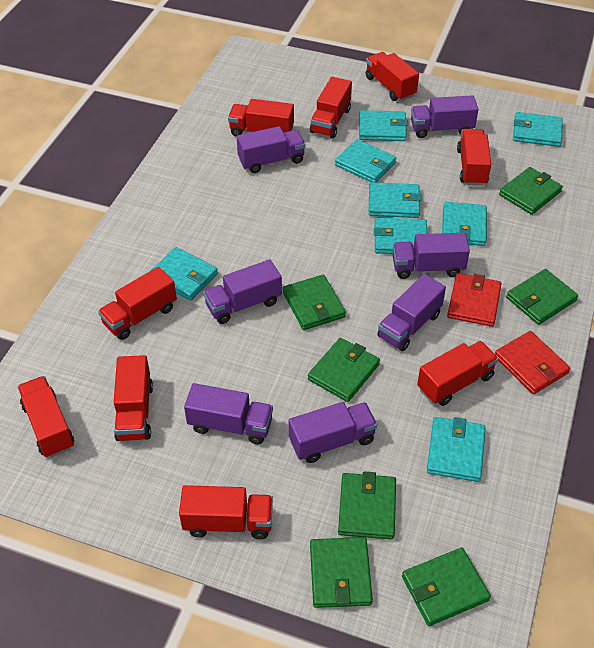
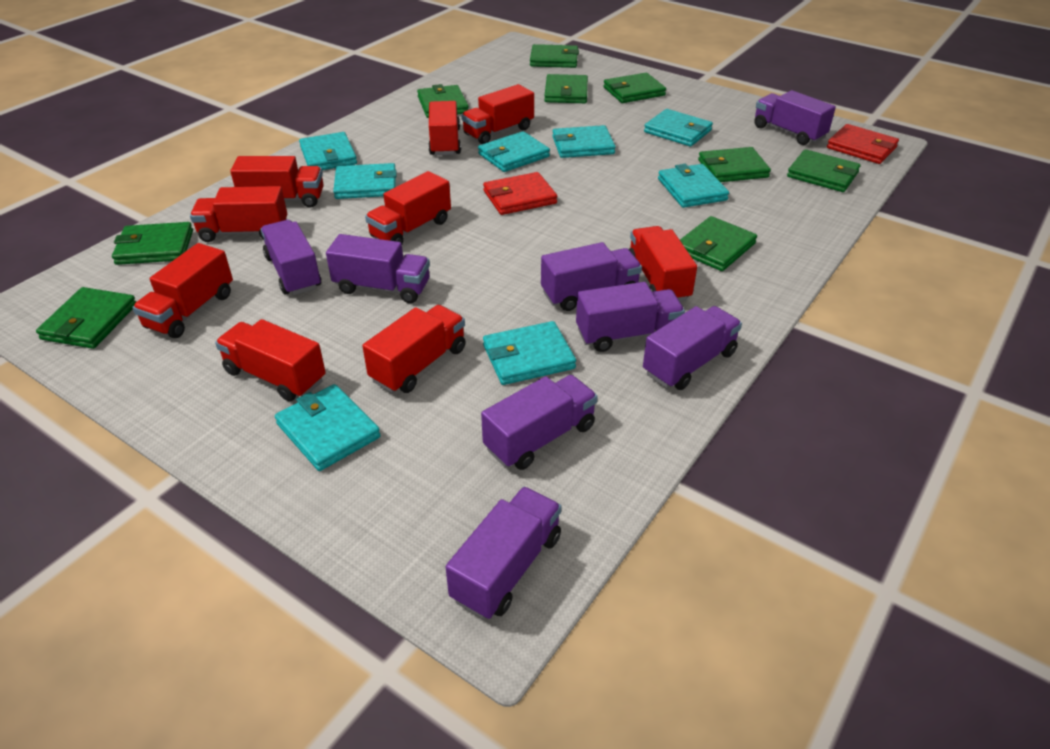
green wallet: 7 -> 9
purple truck: 7 -> 8

